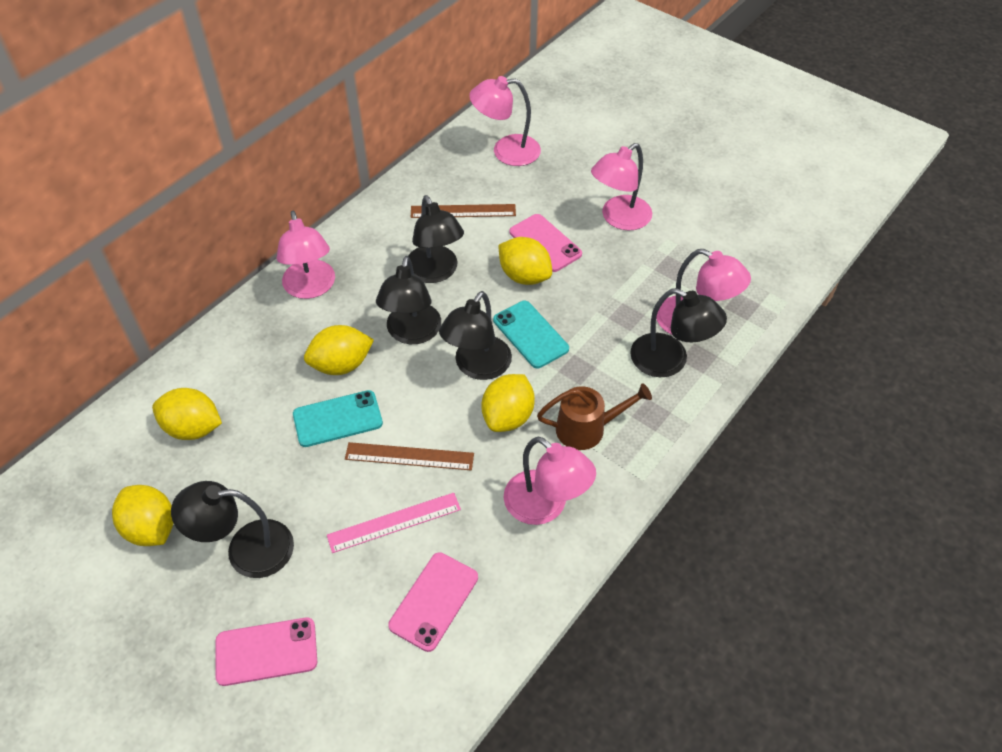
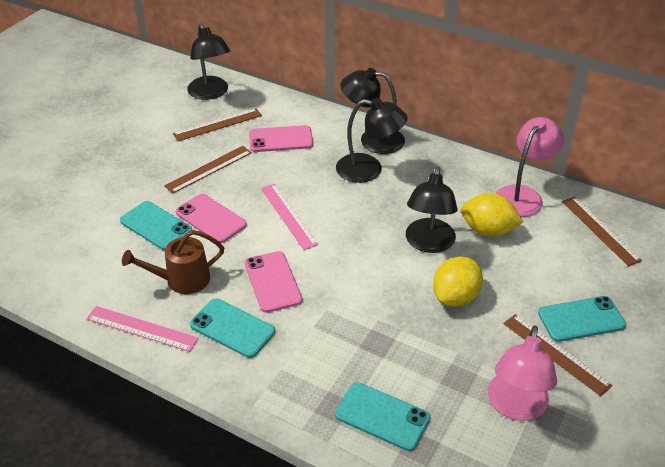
black lamp: 5 -> 4
brown ruler: 2 -> 4
pink lamp: 5 -> 2
pink ruler: 1 -> 2
turquoise phone: 2 -> 4
yellow lemon: 5 -> 2

